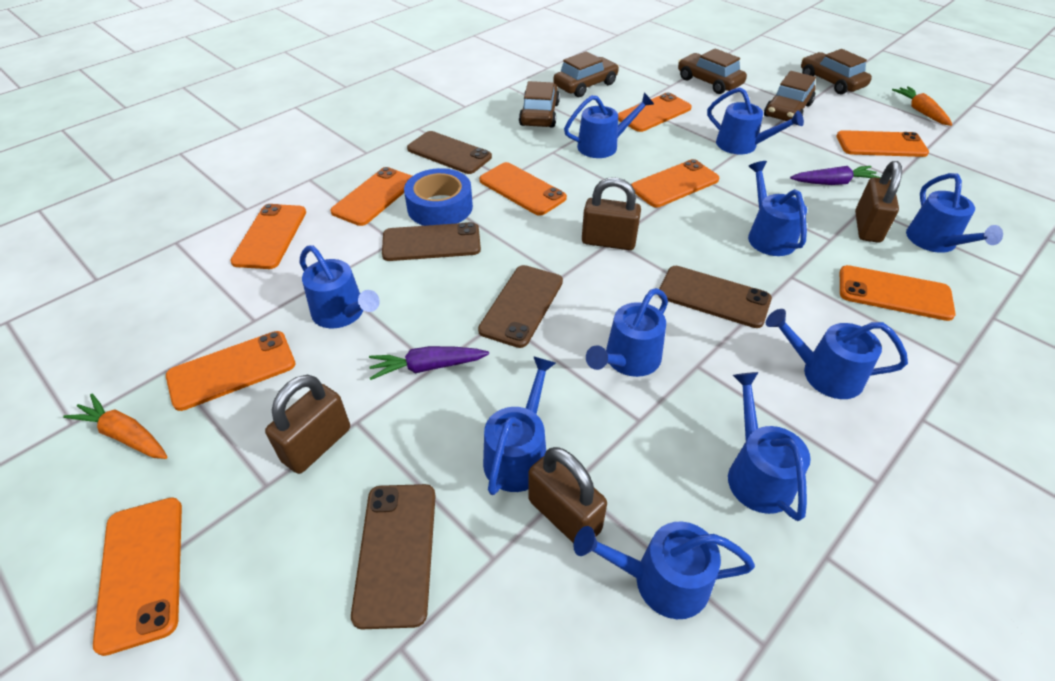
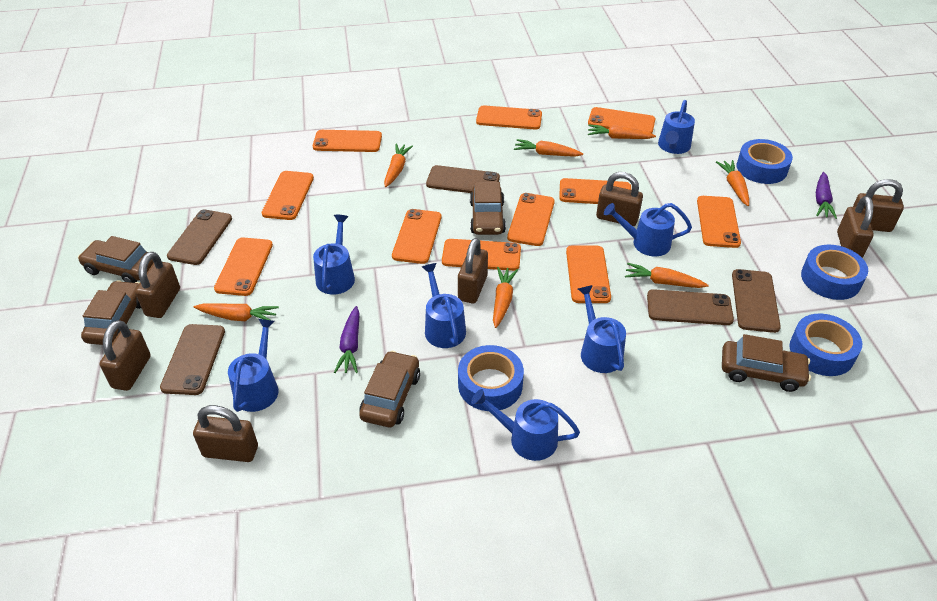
blue tape: 1 -> 4
blue watering can: 10 -> 7
brown padlock: 4 -> 7
orange carrot: 2 -> 7
orange phone: 9 -> 11

